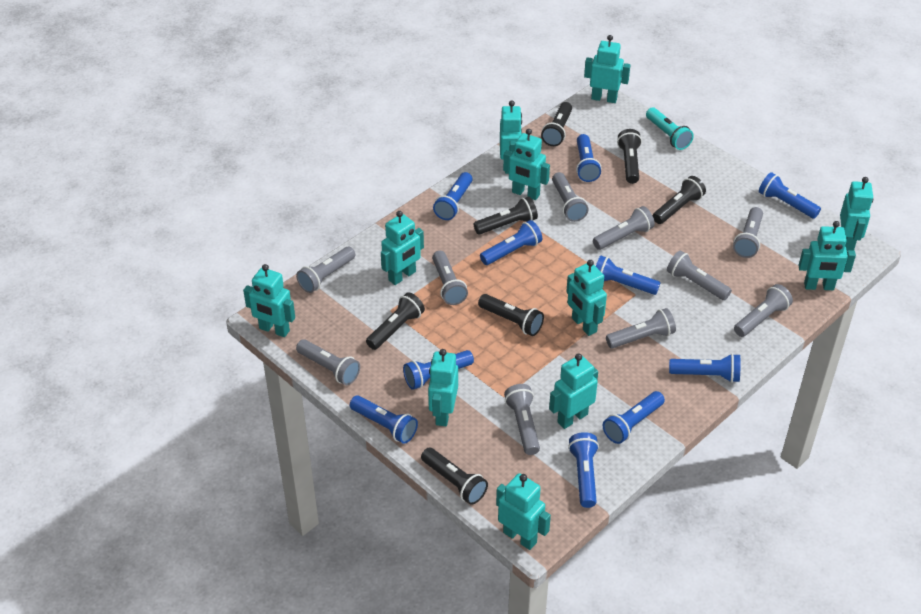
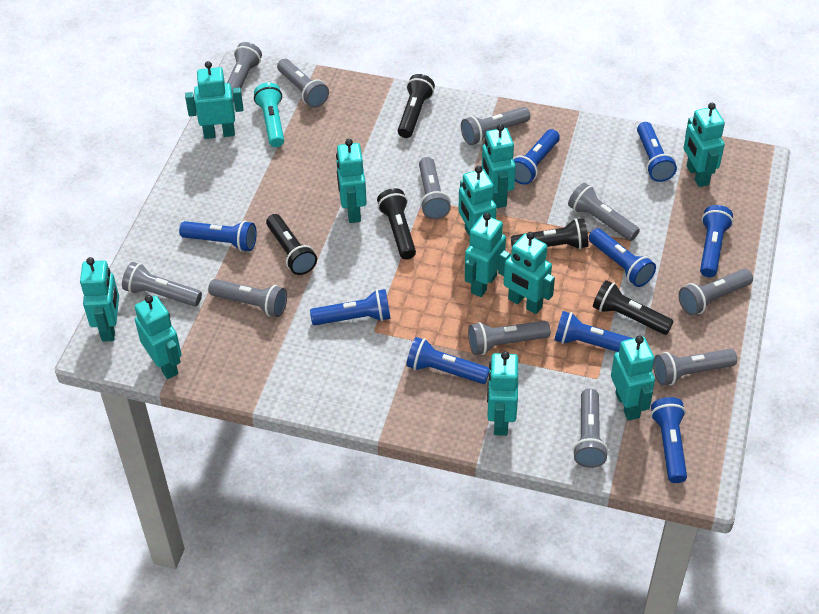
black flashlight: 7 -> 5
blue flashlight: 10 -> 9
grey flashlight: 10 -> 11

